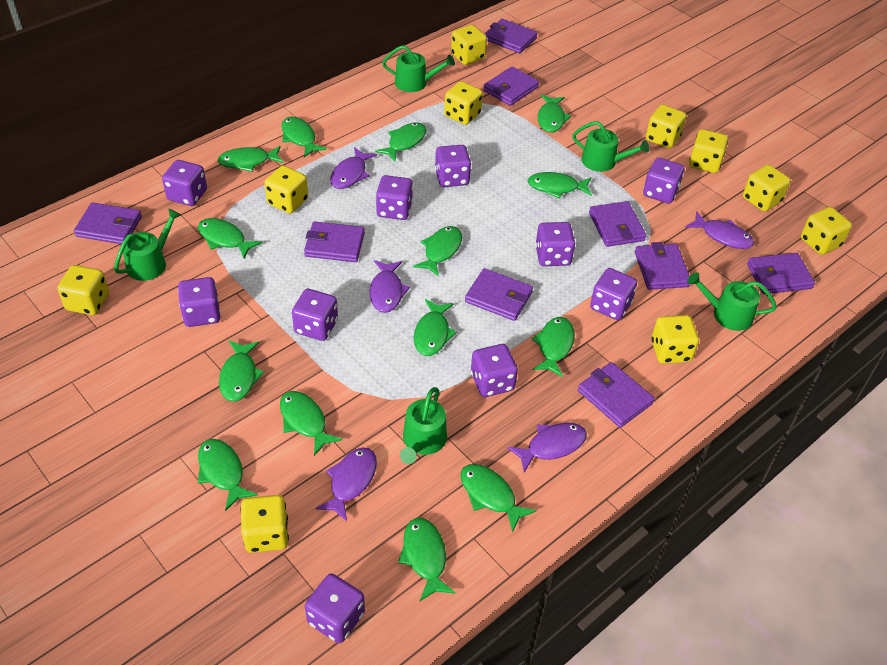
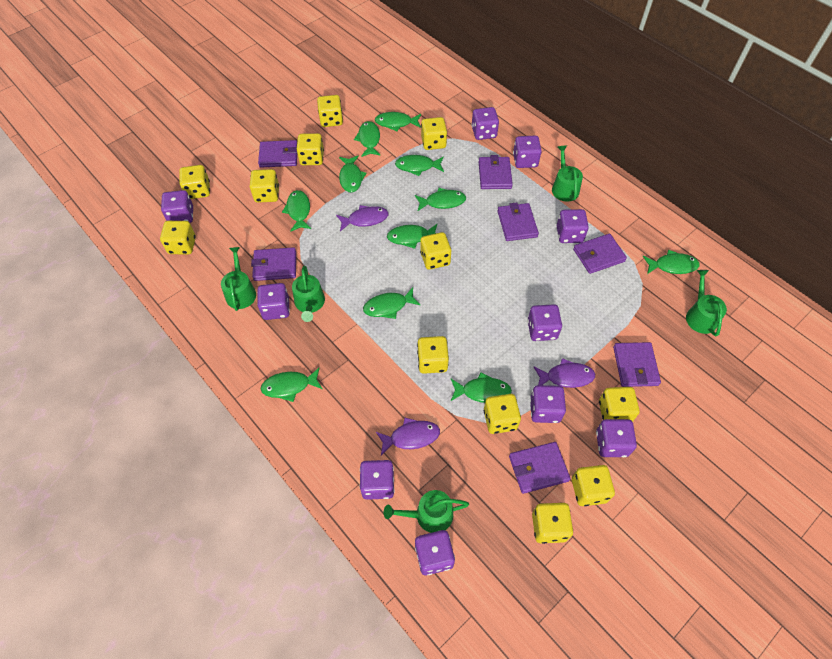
green fish: 14 -> 11
purple fish: 5 -> 3
purple wallet: 9 -> 7
yellow dice: 10 -> 12

